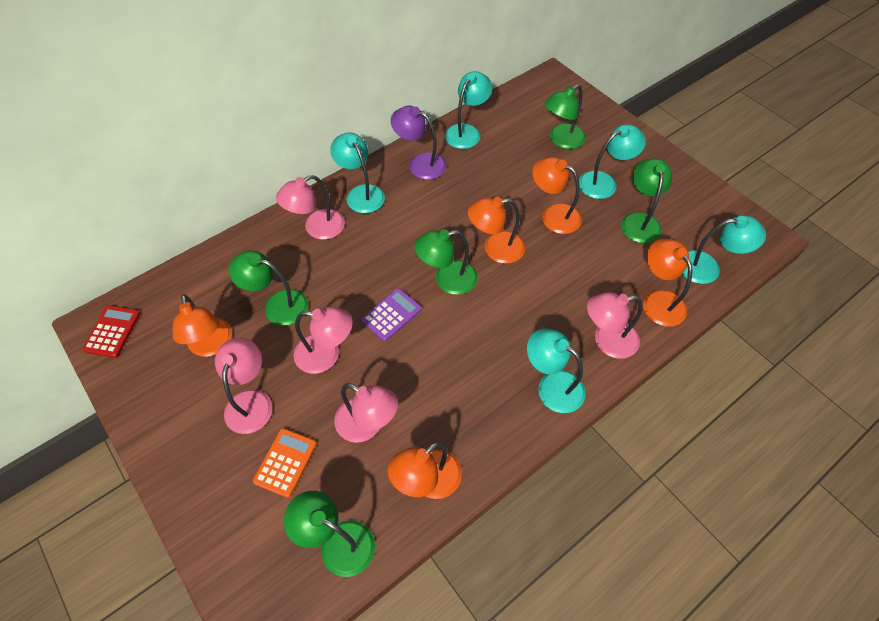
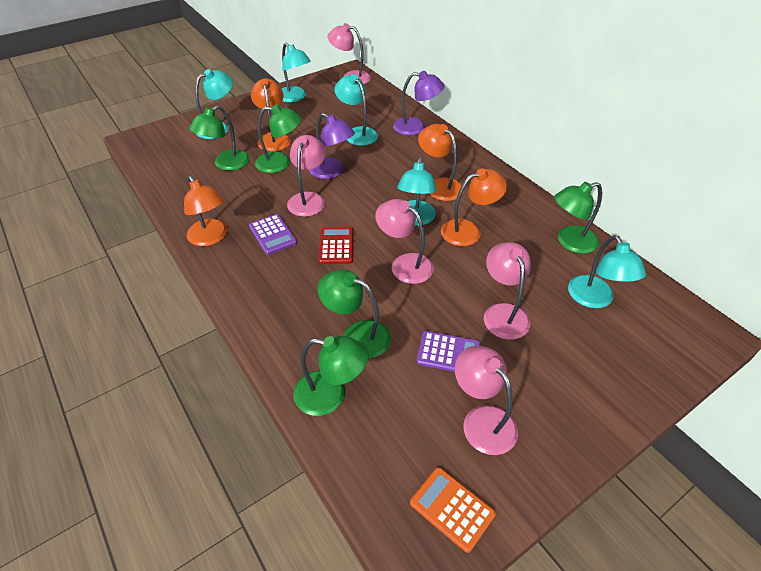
orange lamp: 5 -> 4
purple calculator: 1 -> 2
purple lamp: 1 -> 2

